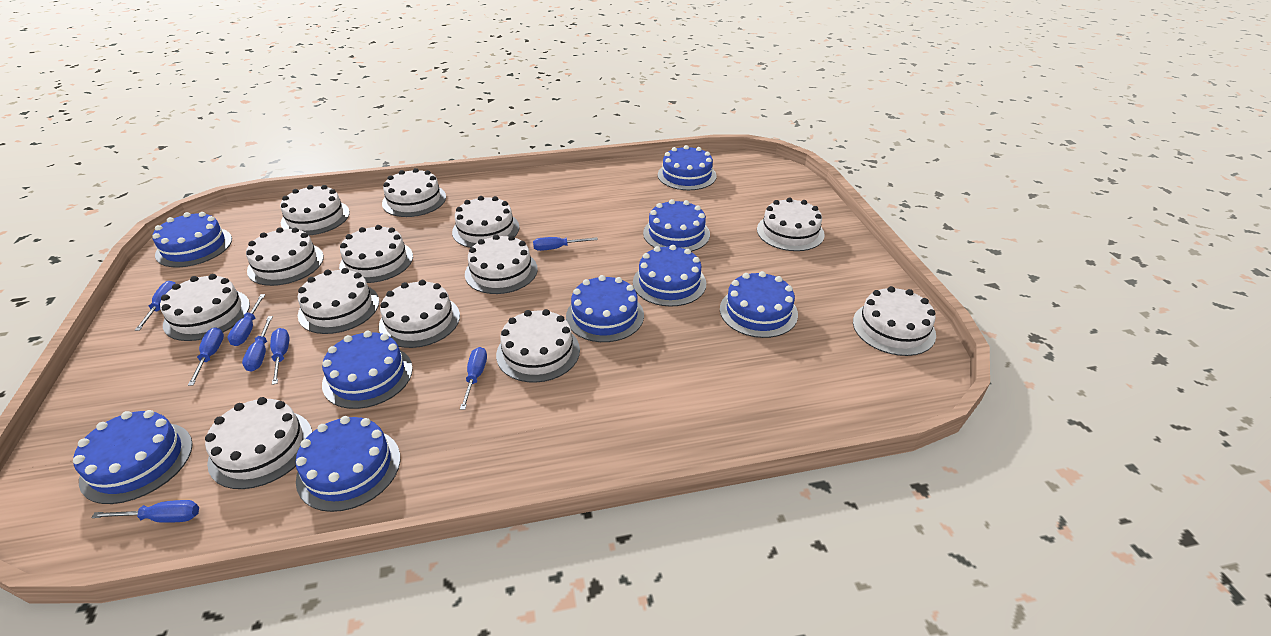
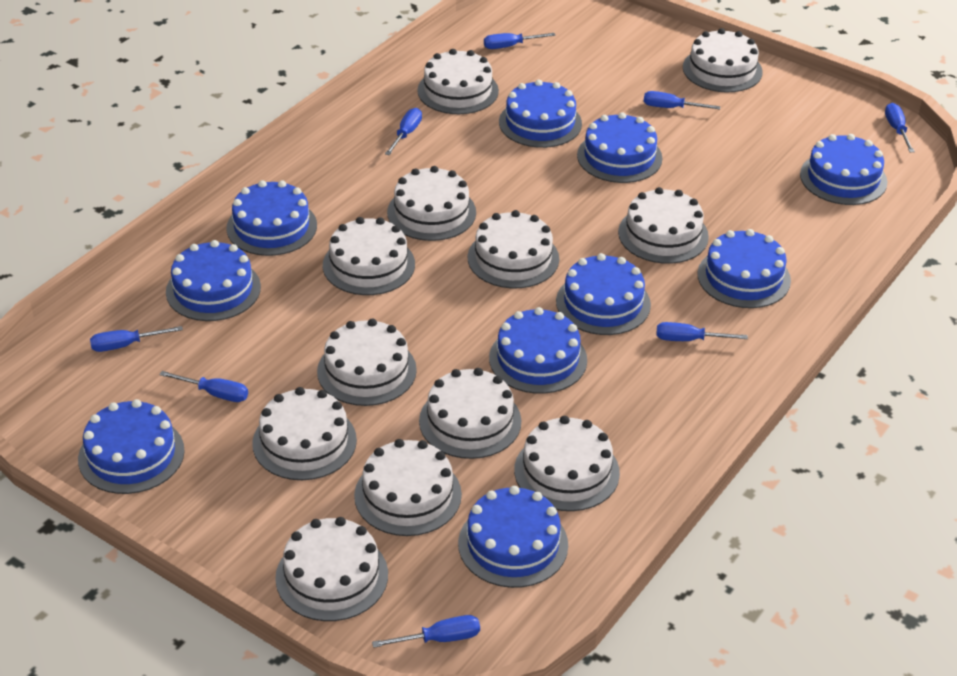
blue cake: 9 -> 10
white cake: 13 -> 12

